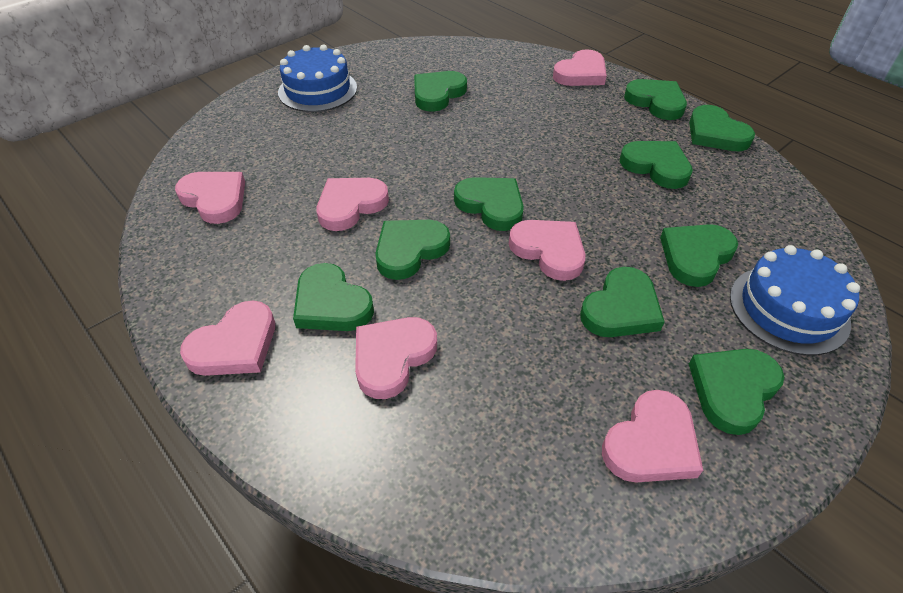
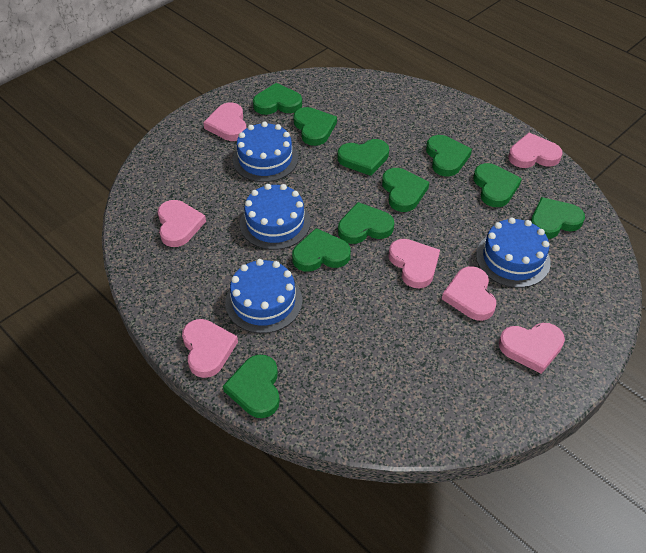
blue cake: 2 -> 4

